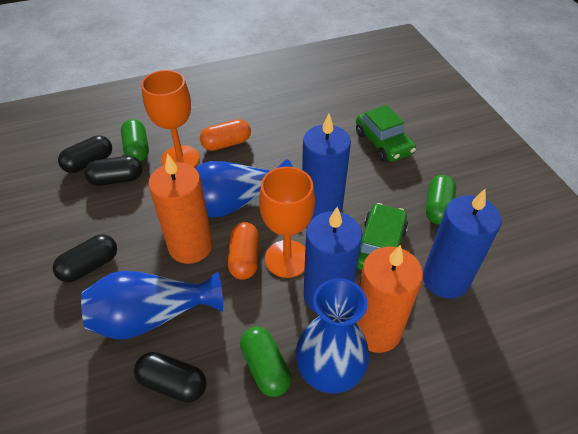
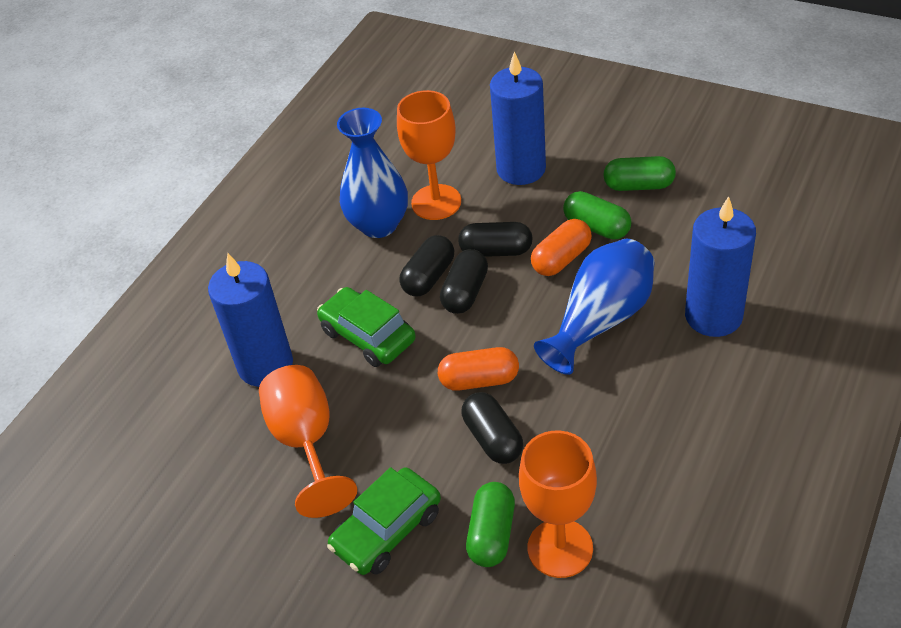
blue vase: 3 -> 2
orange candle: 2 -> 0
orange goblet: 2 -> 3

